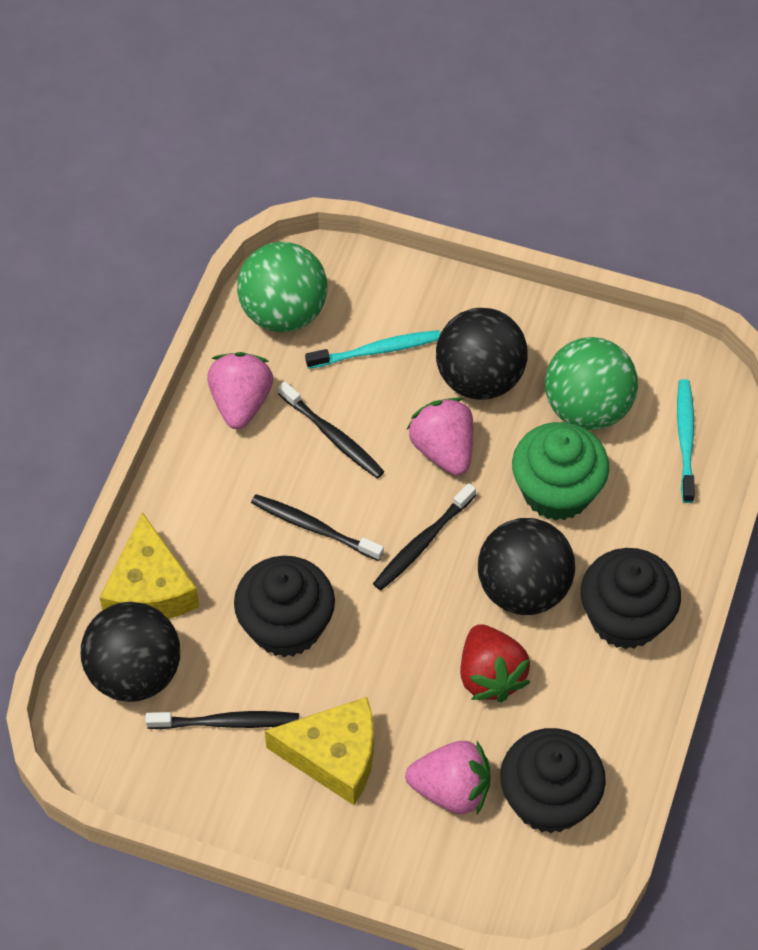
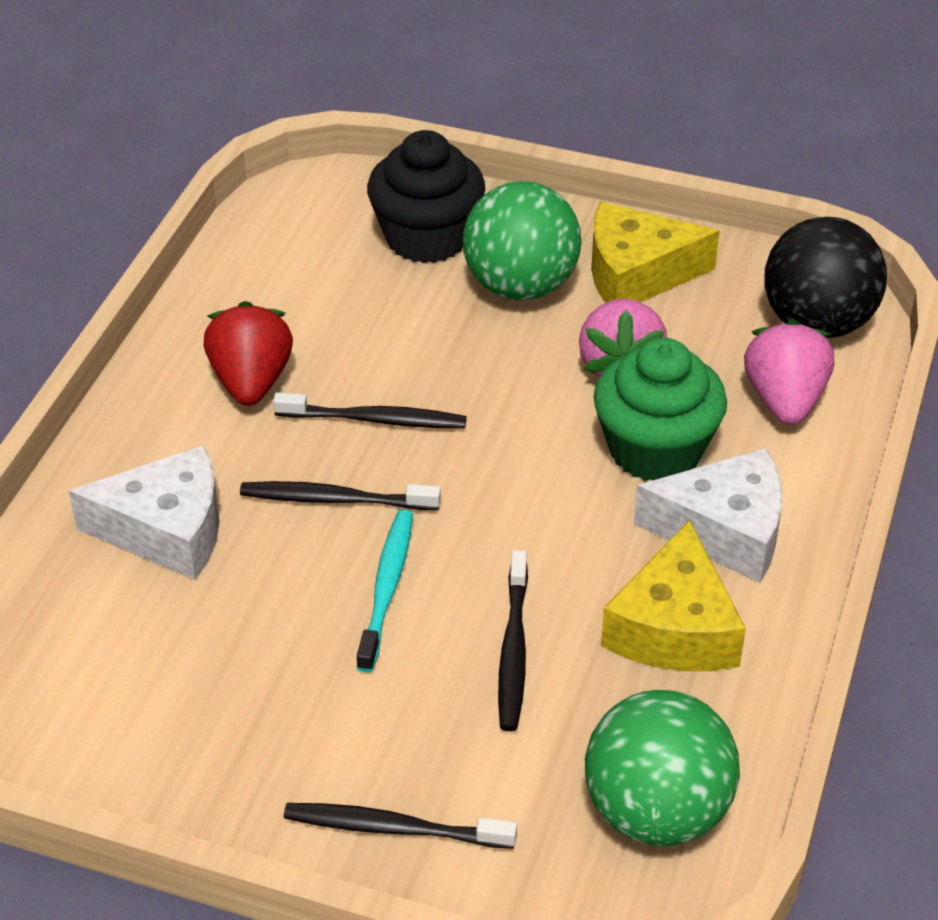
black ball: 3 -> 1
black cupcake: 3 -> 1
pink strawberry: 3 -> 2
turquoise toothbrush: 2 -> 1
white cheese: 0 -> 2

